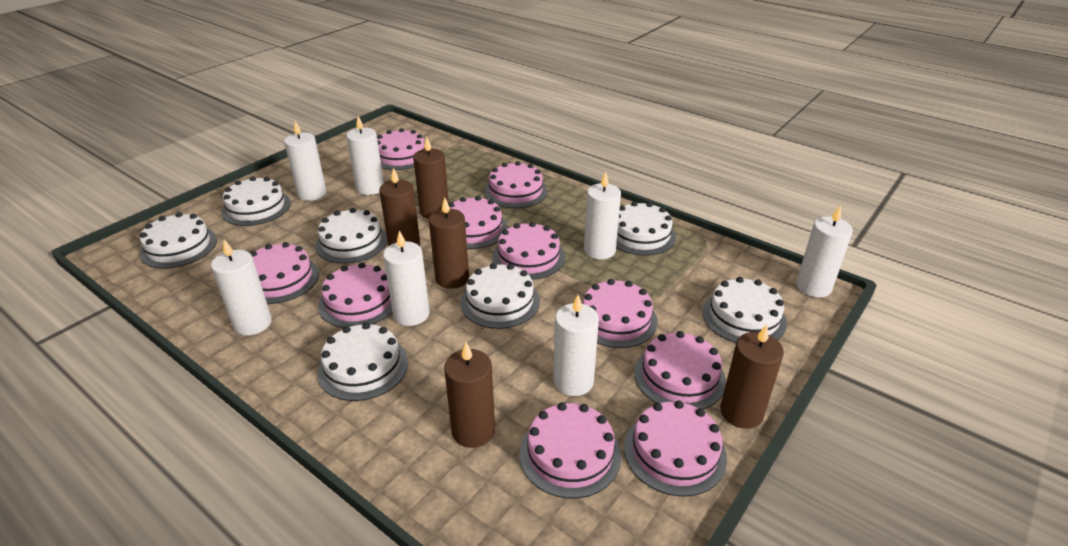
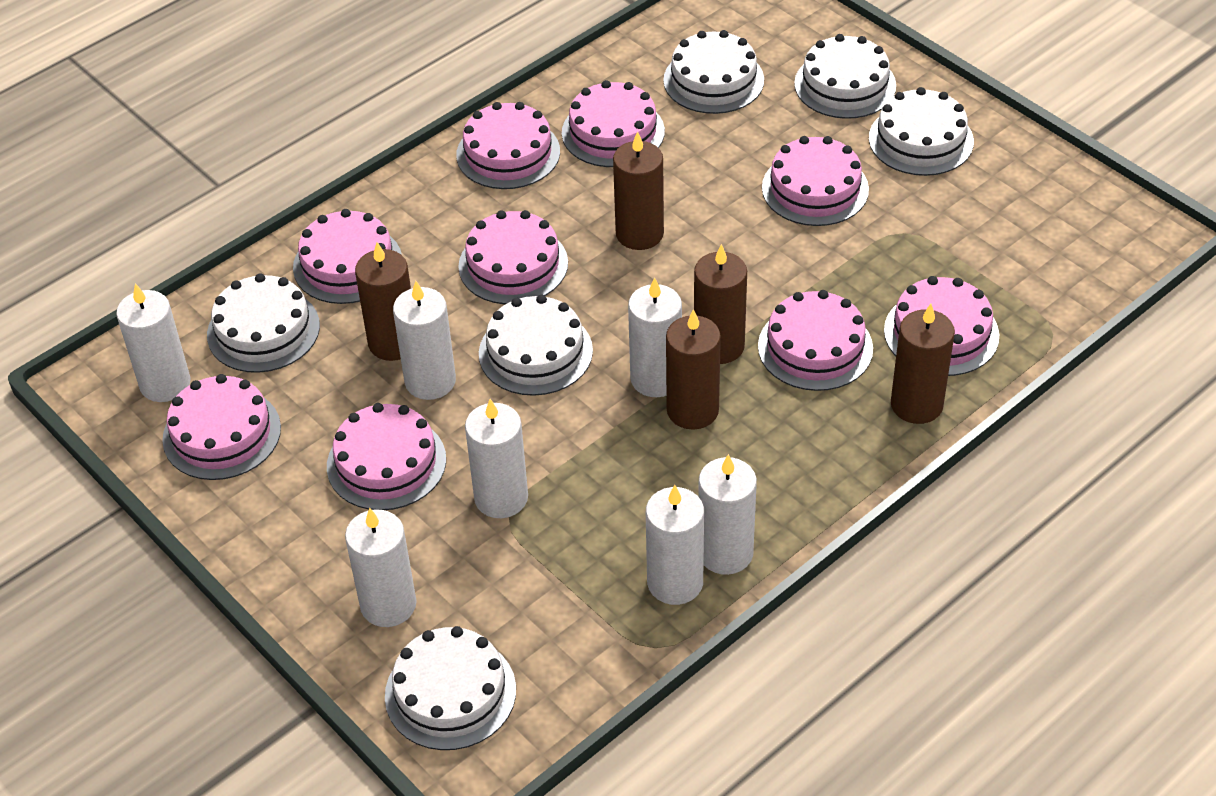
pink cake: 10 -> 9
white cake: 7 -> 6

